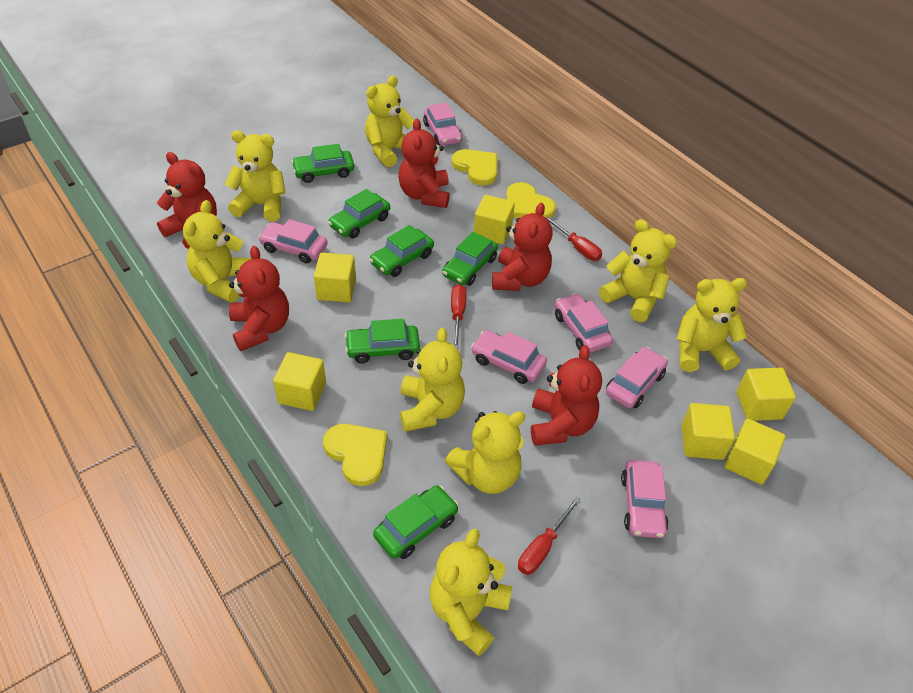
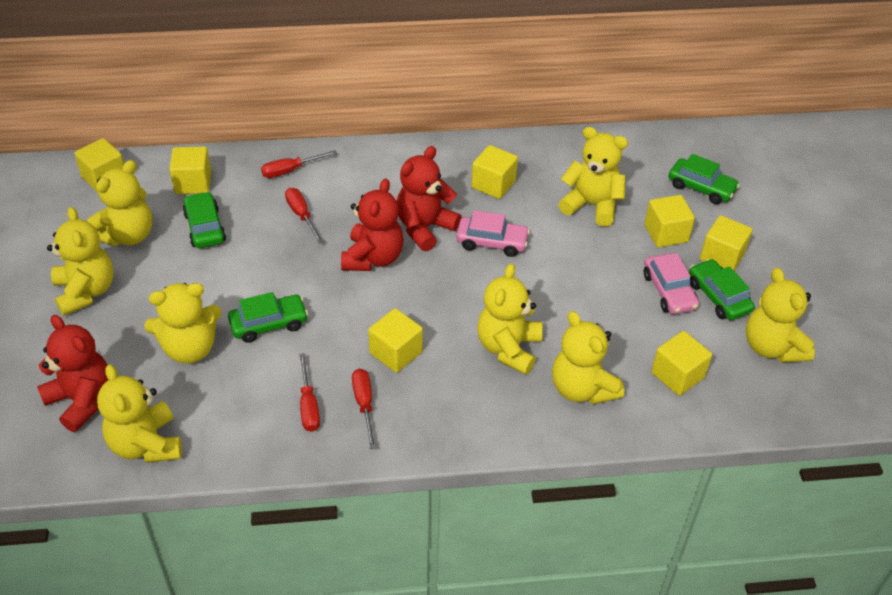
green car: 6 -> 4
pink car: 6 -> 2
red screwdriver: 3 -> 4
red teddy bear: 5 -> 3
yellow cube: 6 -> 7
yellow heart: 3 -> 0

